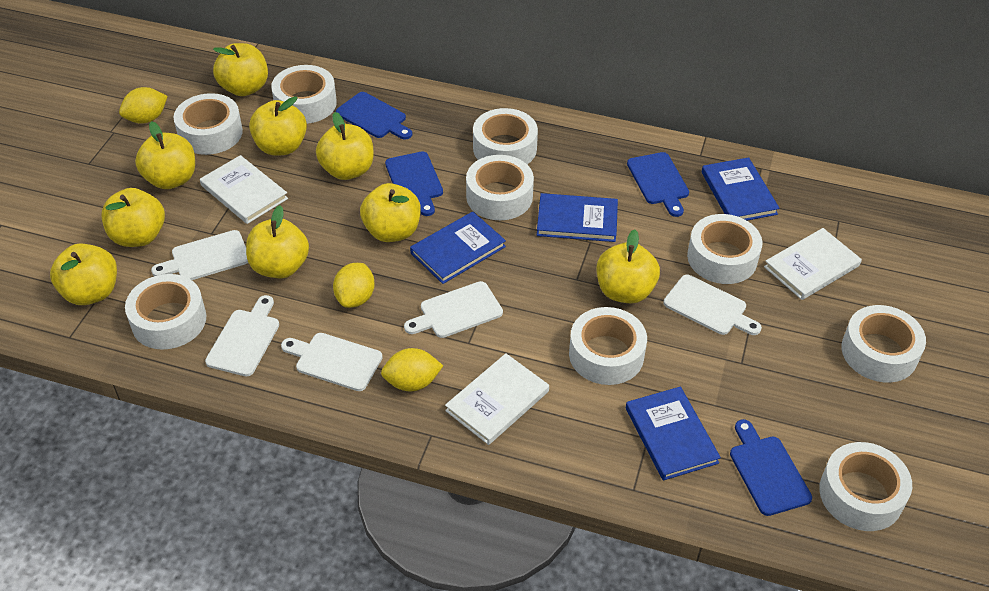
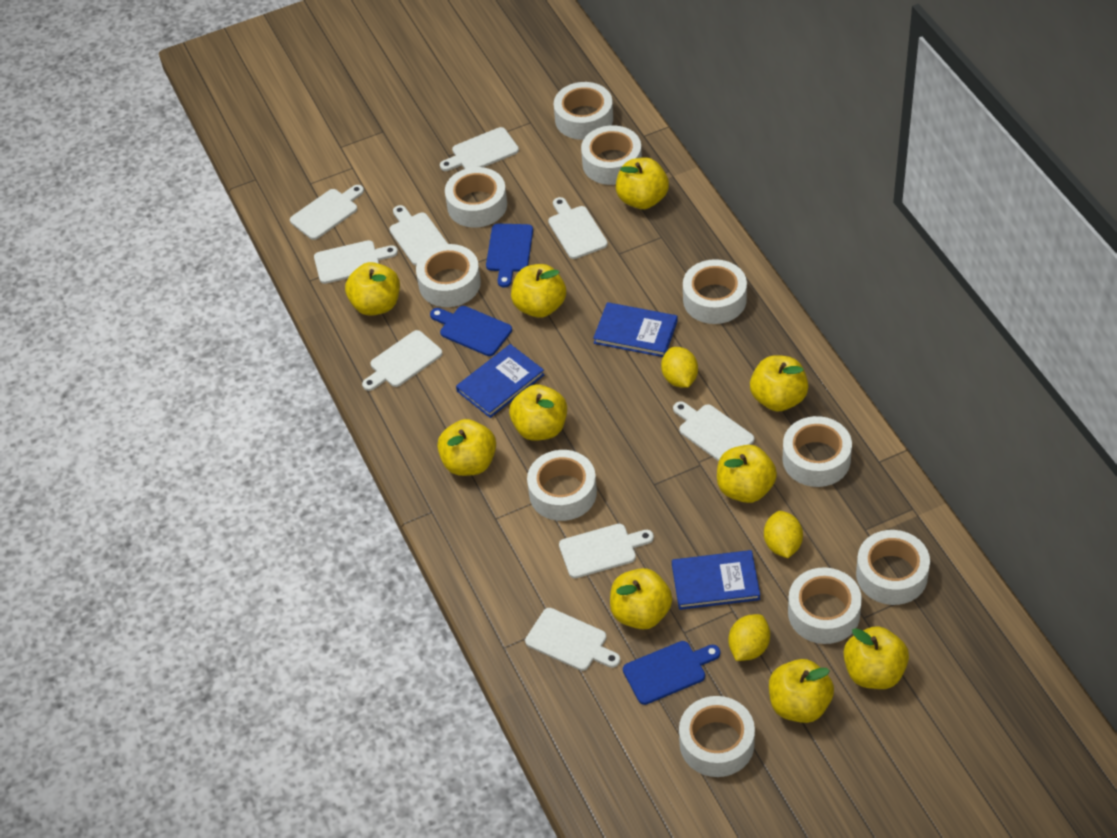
blue book: 4 -> 3
blue cutting board: 4 -> 3
white book: 3 -> 0
white cutting board: 5 -> 9
white tape: 9 -> 10
yellow apple: 9 -> 10

